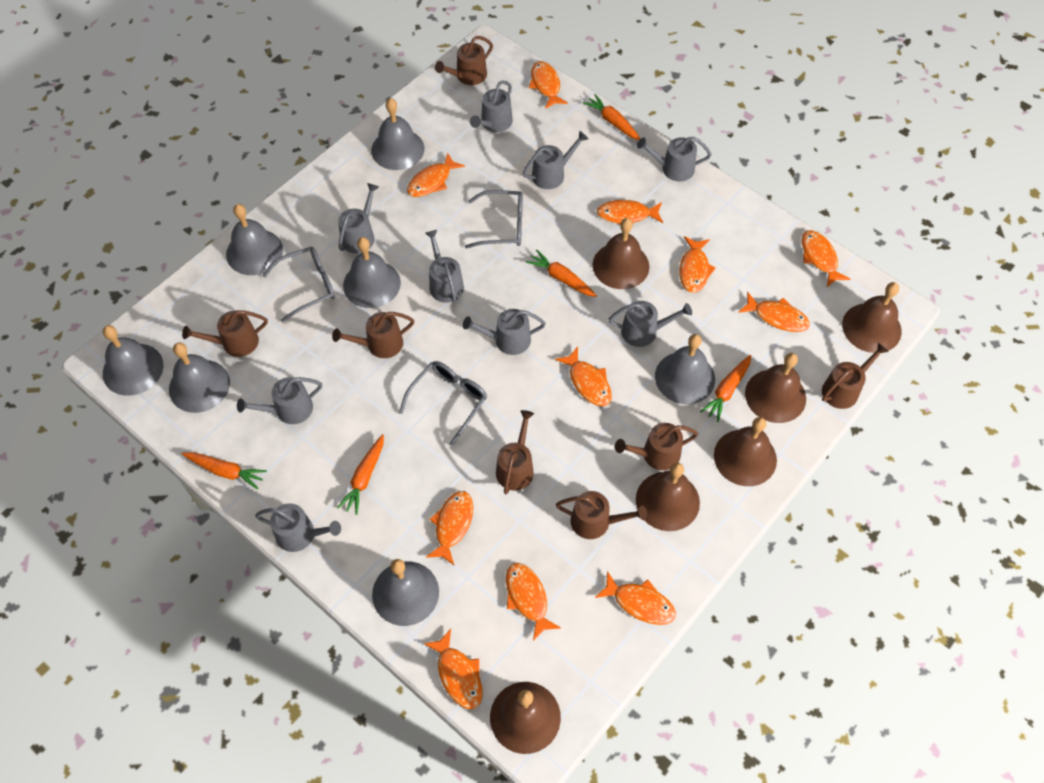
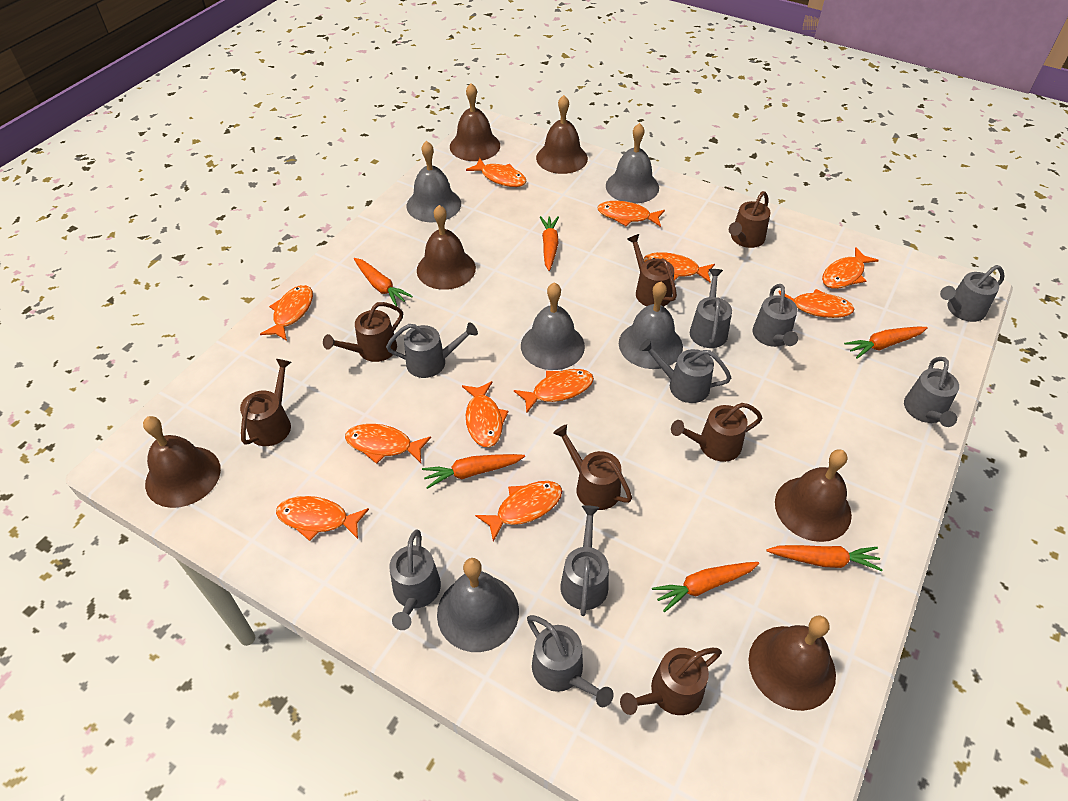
grey bell: 7 -> 5
grey glasses: 3 -> 0
orange carrot: 5 -> 6

